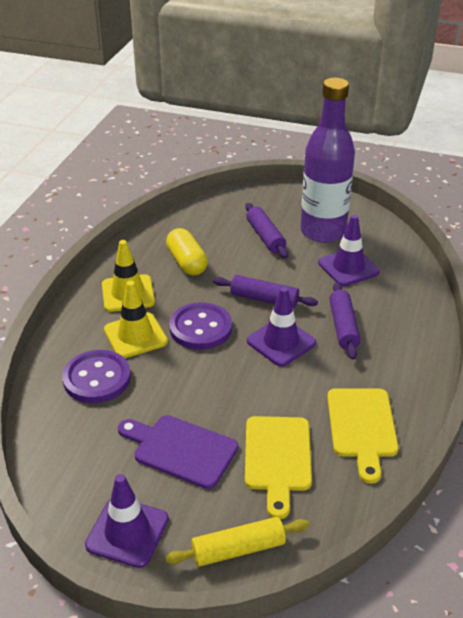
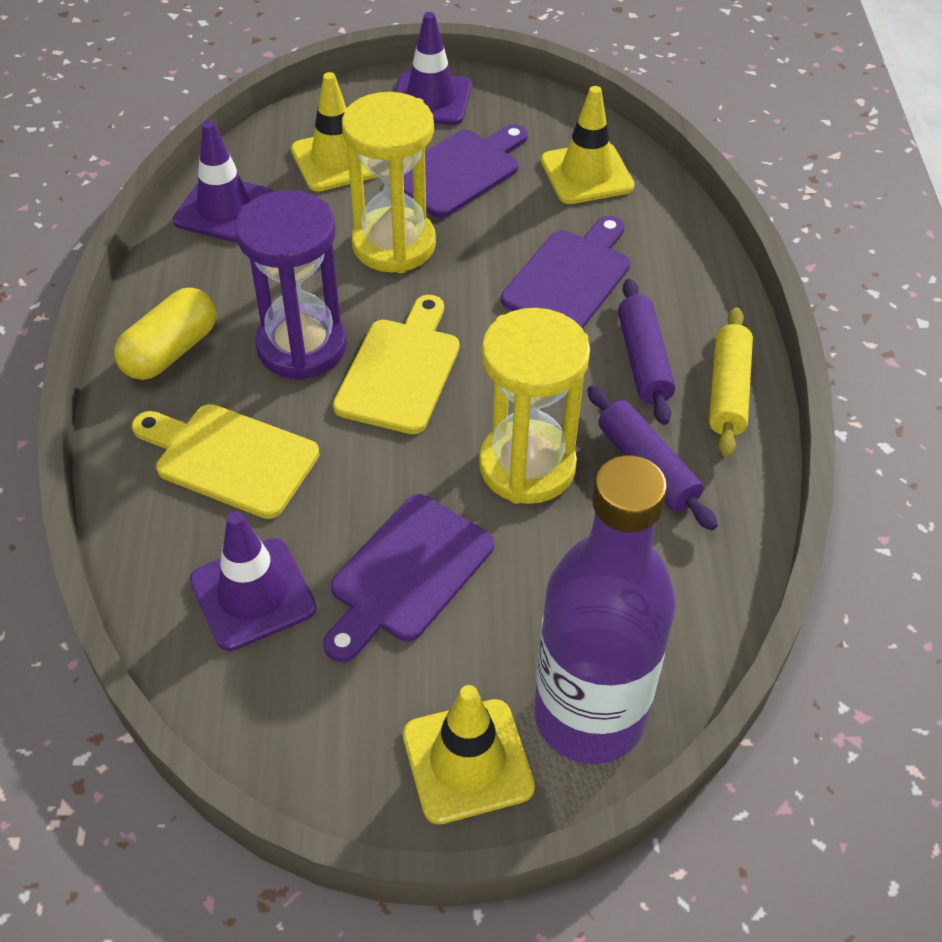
purple button: 2 -> 0
purple cutting board: 1 -> 3
purple hourglass: 0 -> 1
purple rolling pin: 3 -> 2
yellow hourglass: 0 -> 2
yellow traffic cone: 2 -> 3

